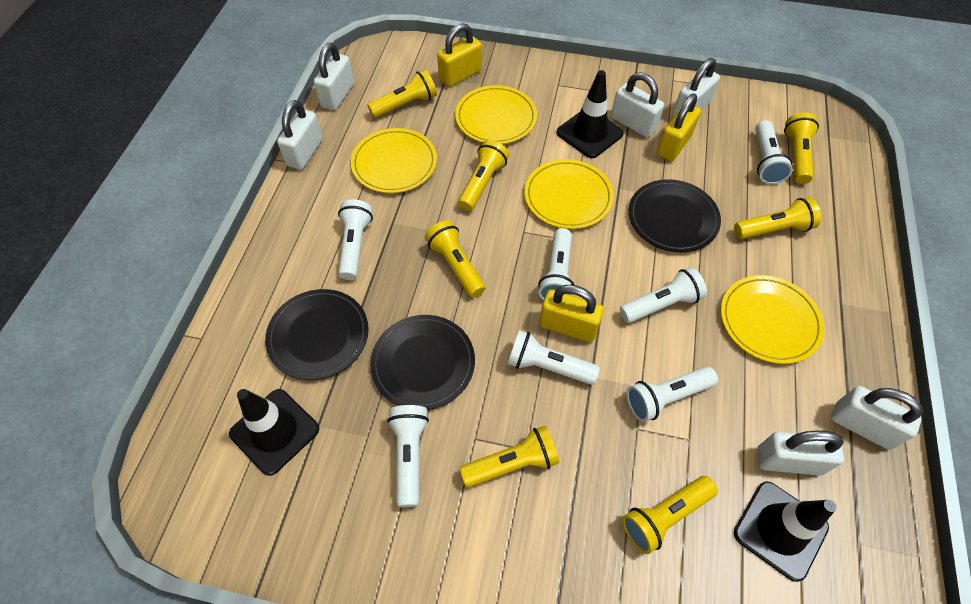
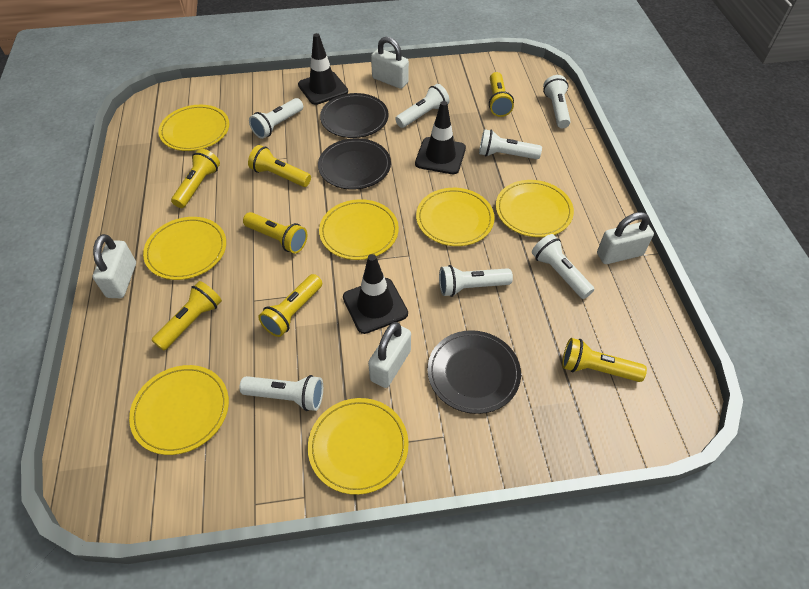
white padlock: 6 -> 4
yellow padlock: 3 -> 0
yellow plate: 4 -> 7

